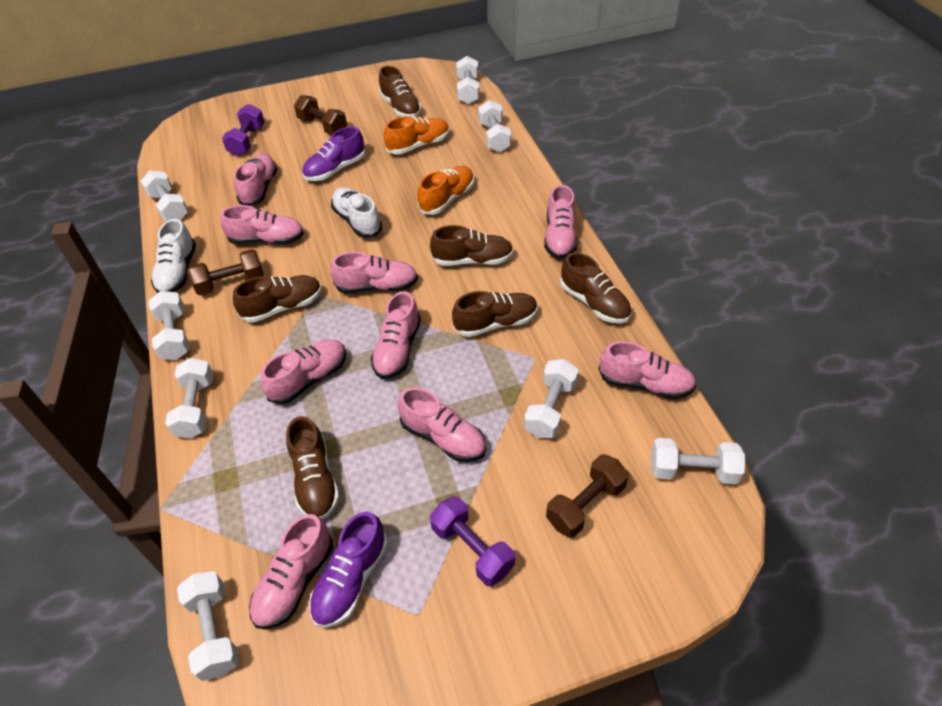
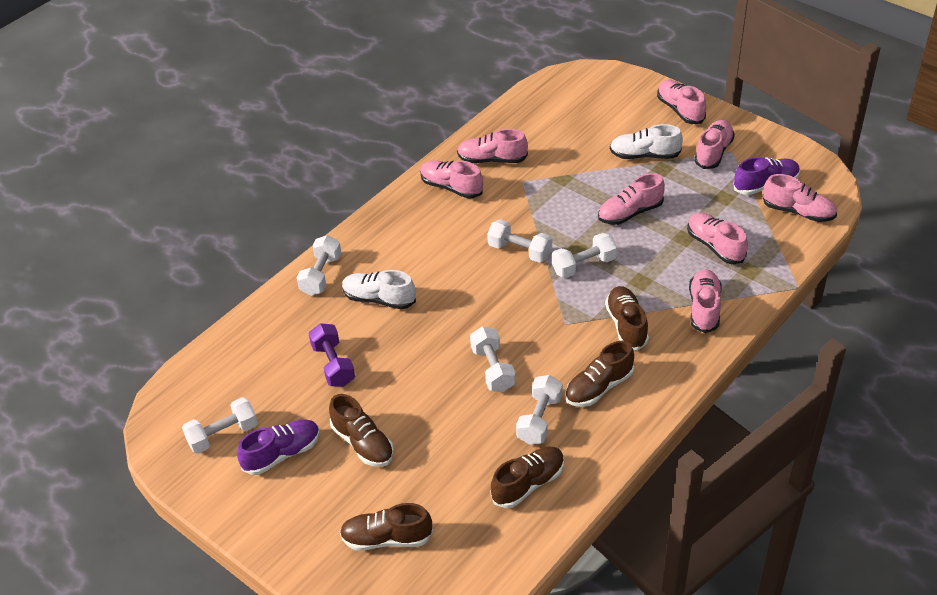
brown dumbbell: 3 -> 0
brown shoe: 6 -> 5
orange shoe: 2 -> 0
pink shoe: 9 -> 8
purple dumbbell: 2 -> 1
white dumbbell: 8 -> 6

